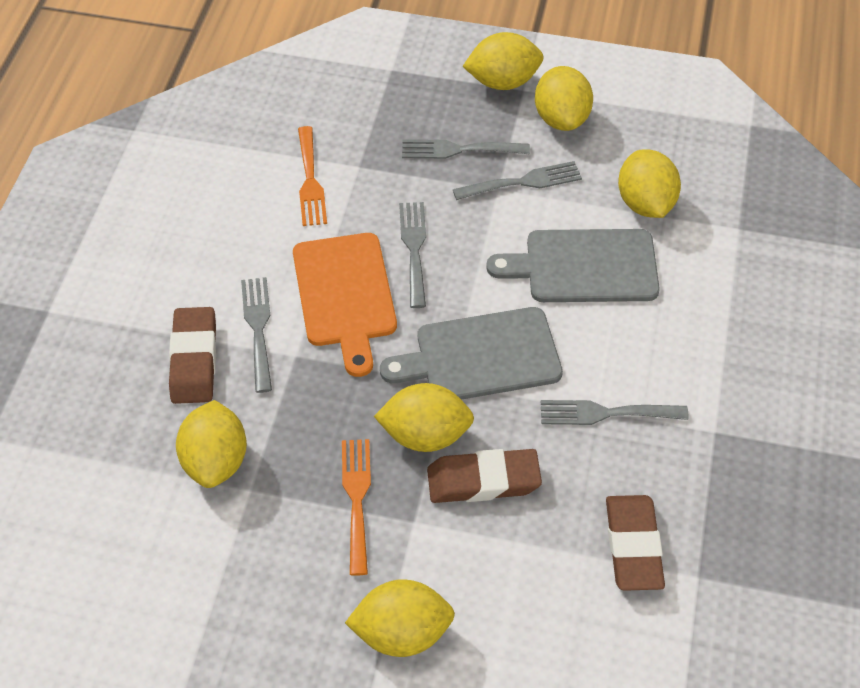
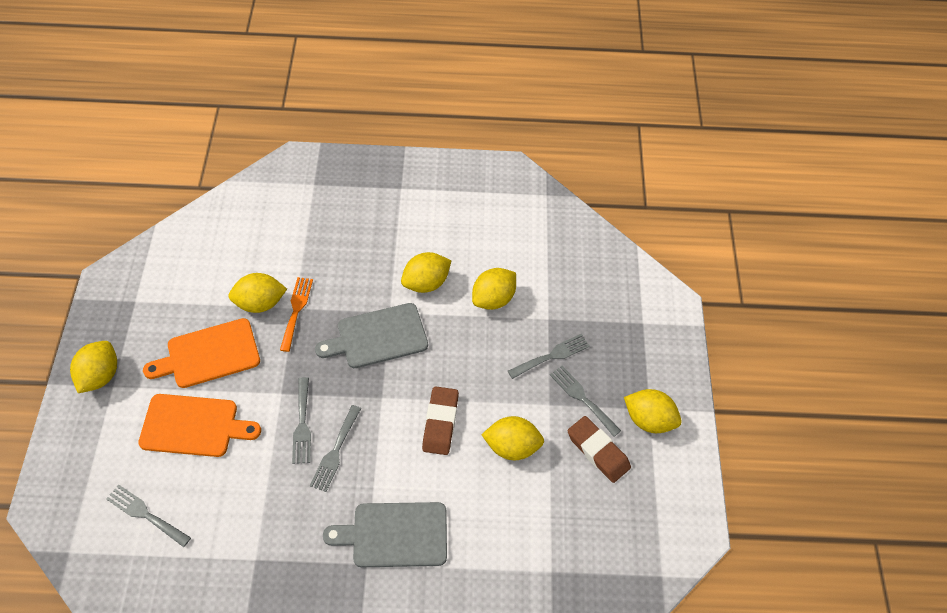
brown eraser: 3 -> 2
orange cutting board: 1 -> 2
orange fork: 2 -> 1

